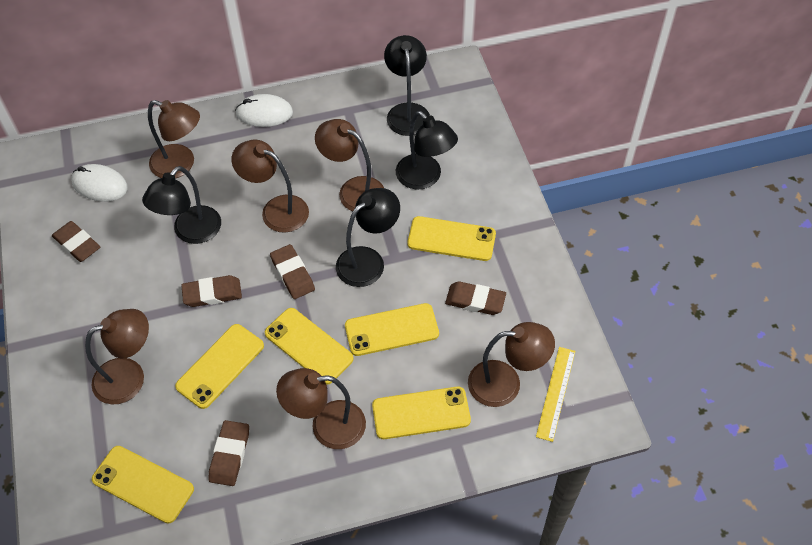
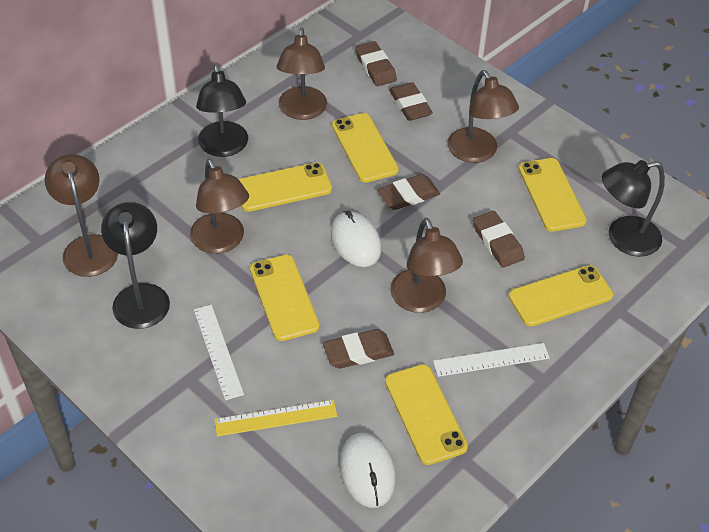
black lamp: 4 -> 3
brown lamp: 6 -> 5
white ruler: 0 -> 2

